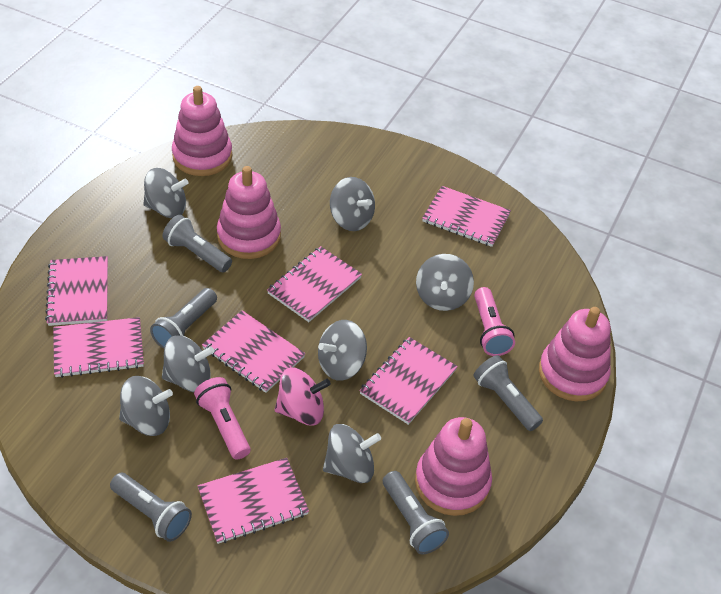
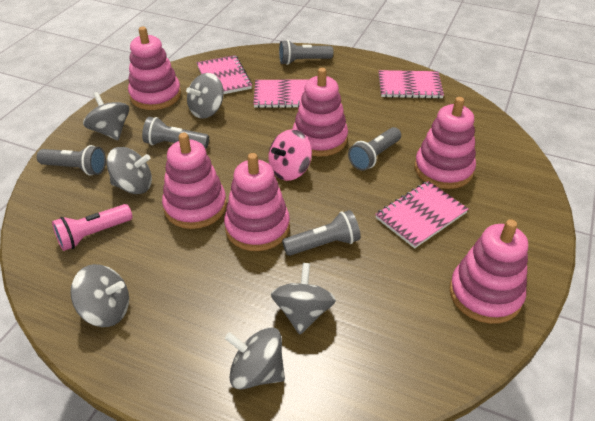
grey spinning top: 7 -> 6
pink flashlight: 2 -> 1
pink notebook: 7 -> 4
pink stacking toy: 4 -> 6

